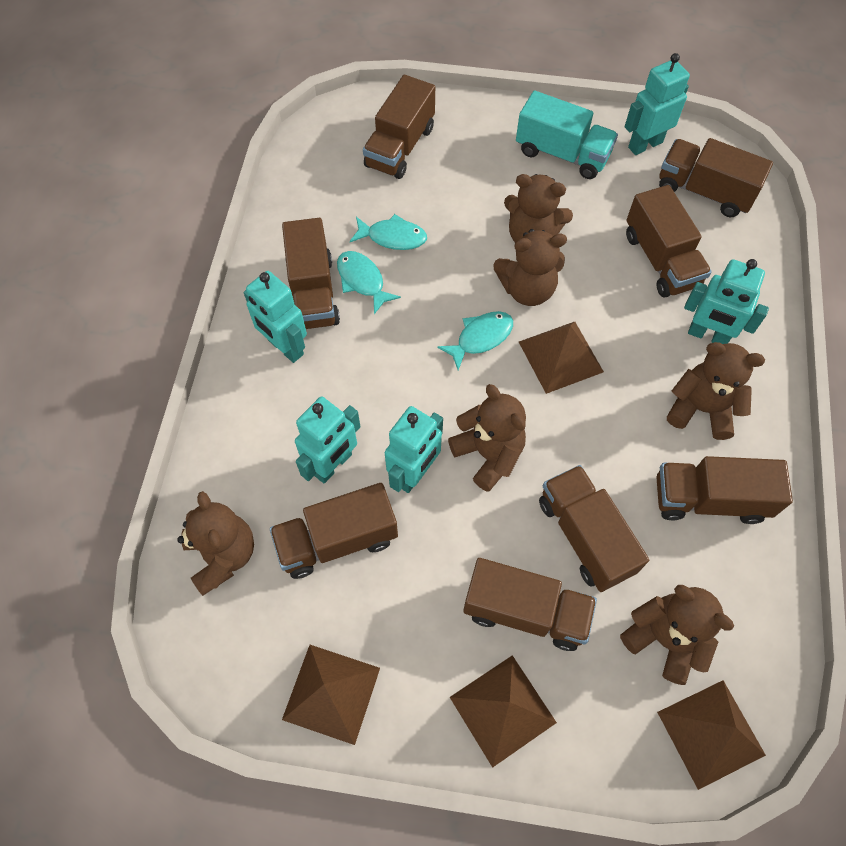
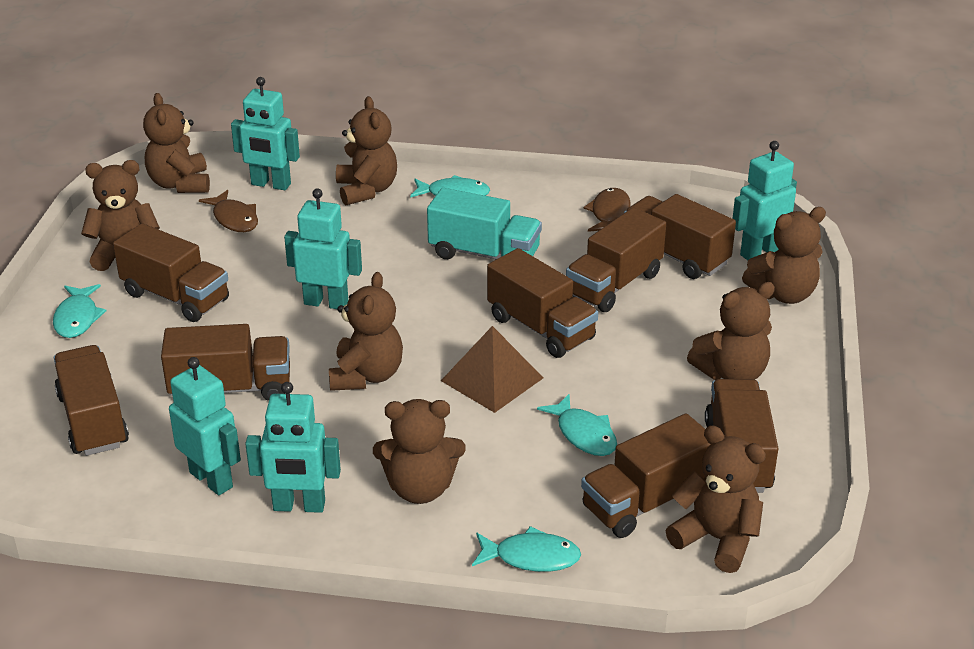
brown fish: 0 -> 2
brown pyramid: 4 -> 1
brown teddy bear: 6 -> 8
turquoise fish: 3 -> 4

